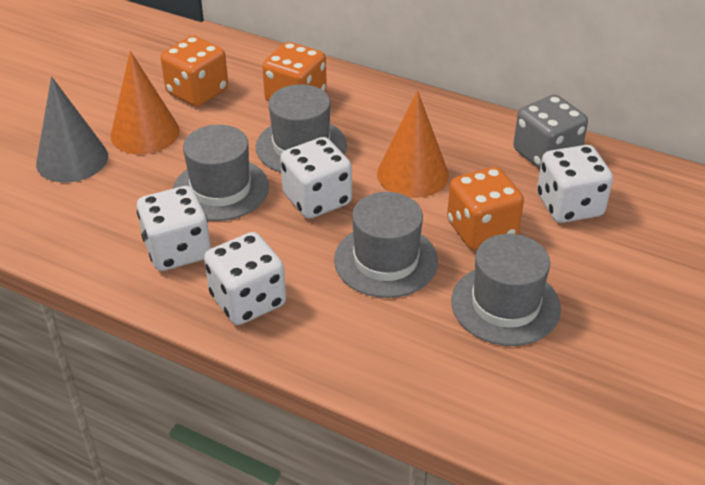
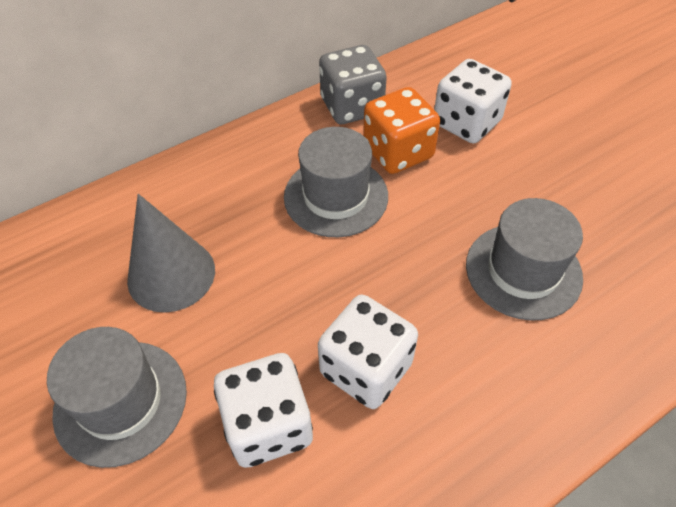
grey hat: 4 -> 3
orange cone: 2 -> 0
orange dice: 3 -> 1
white dice: 4 -> 3

